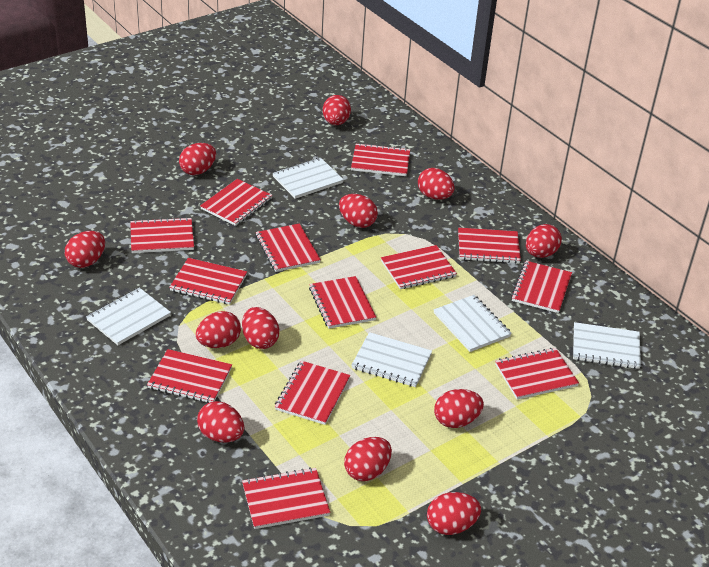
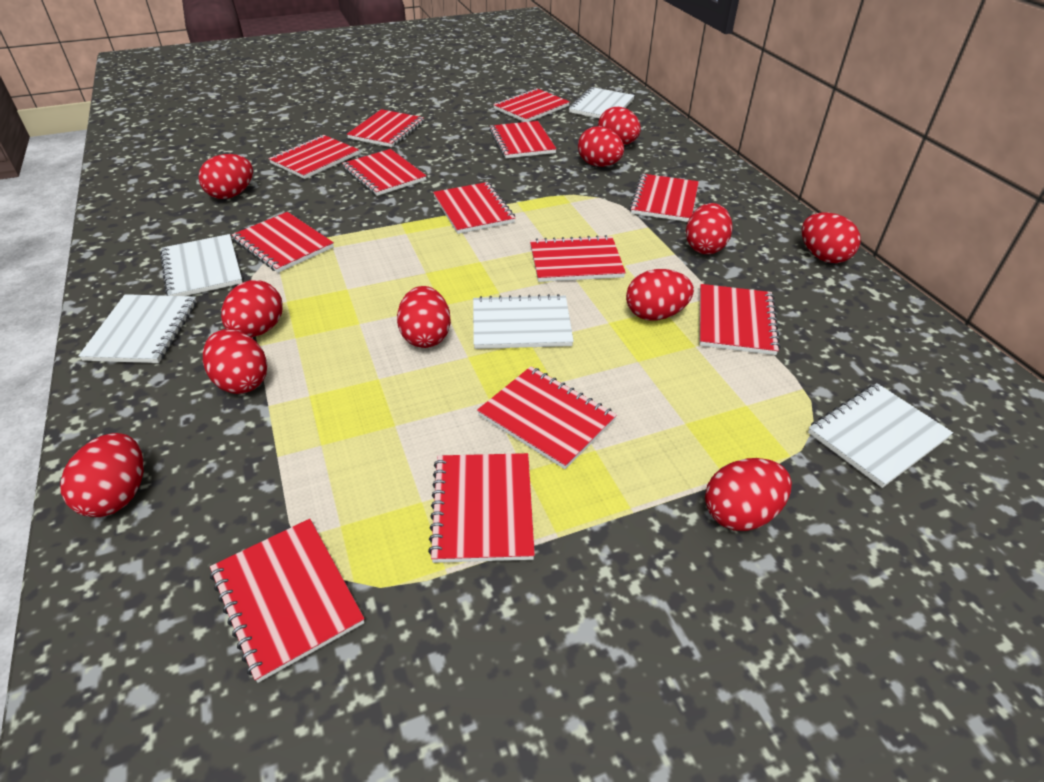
red egg: 12 -> 11

